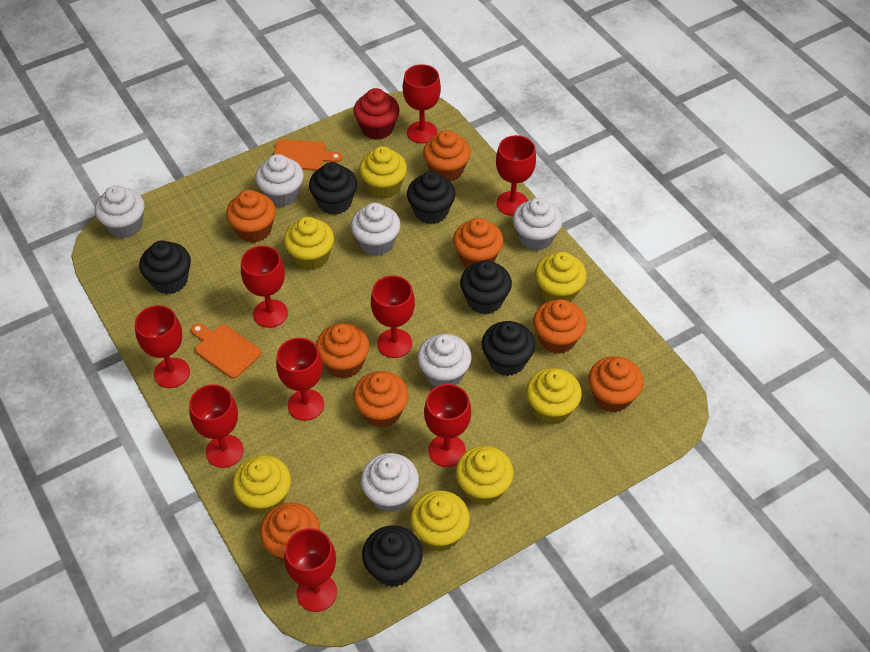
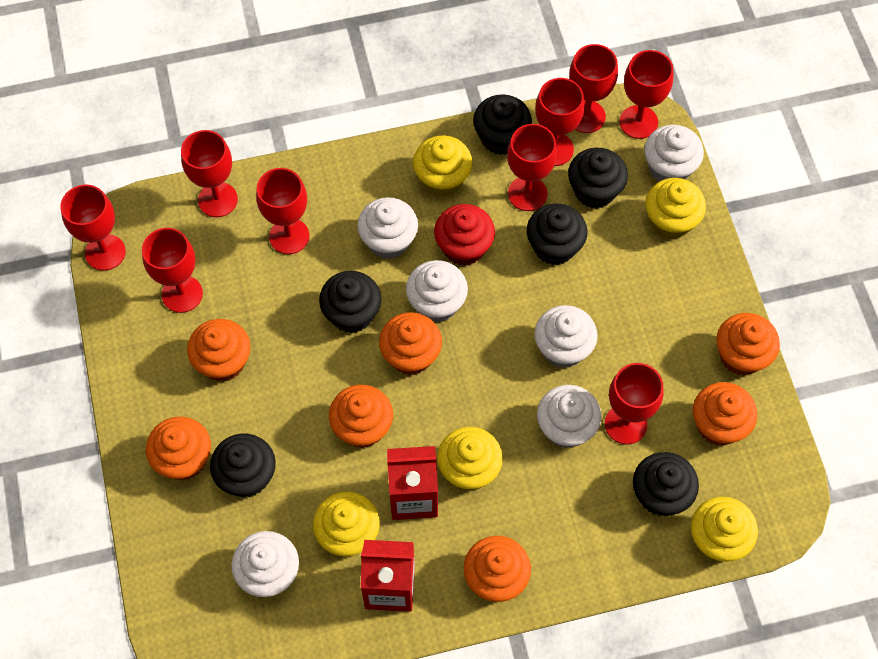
orange cupcake: 8 -> 7
orange cutting board: 2 -> 0
red carton: 0 -> 2
yellow cupcake: 7 -> 5

